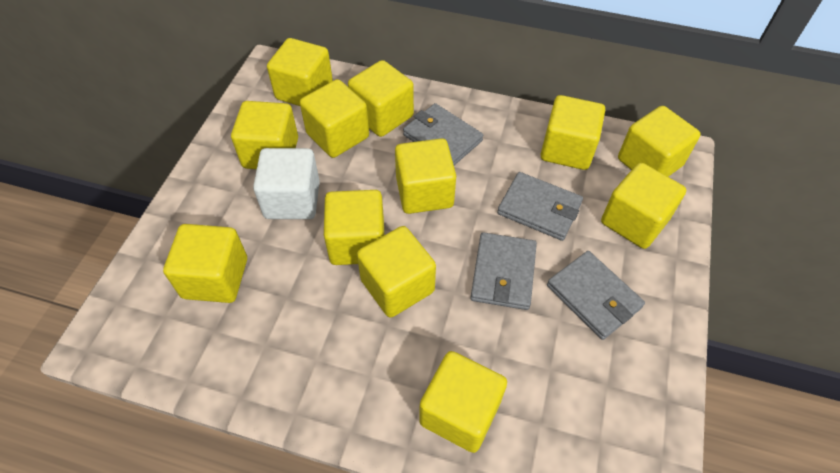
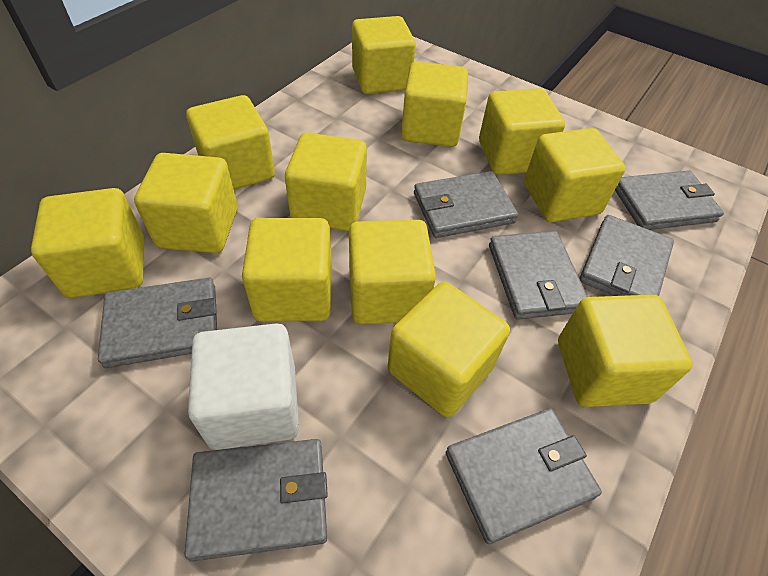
grey wallet: 4 -> 7

